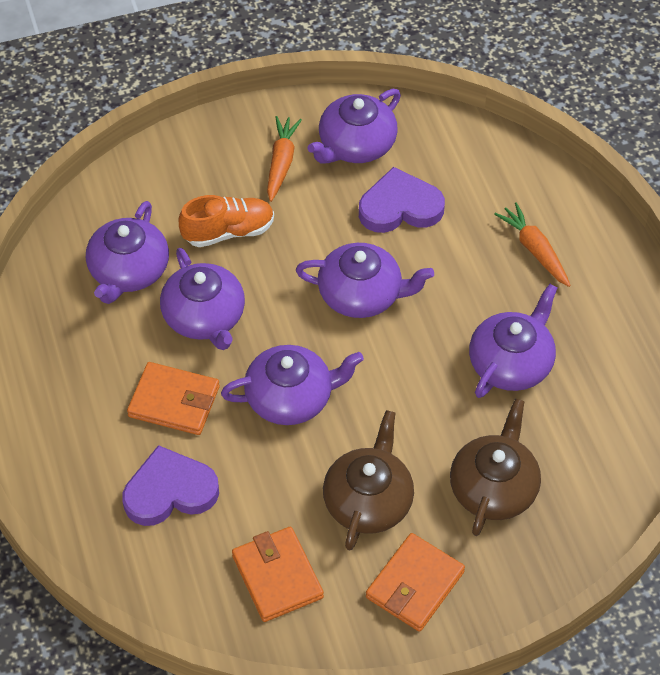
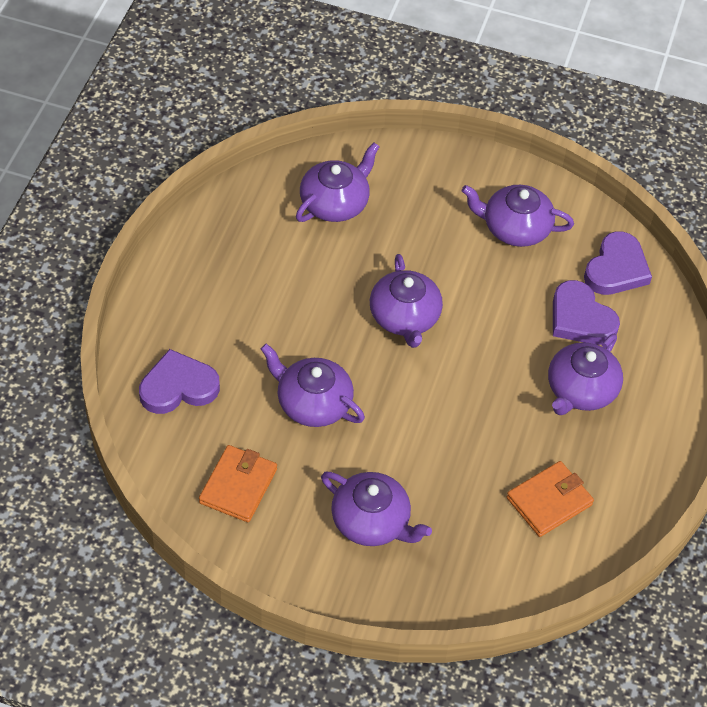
brown teapot: 2 -> 0
orange carrot: 2 -> 0
orange shoe: 1 -> 0
orange wallet: 3 -> 2
purple heart: 2 -> 3

